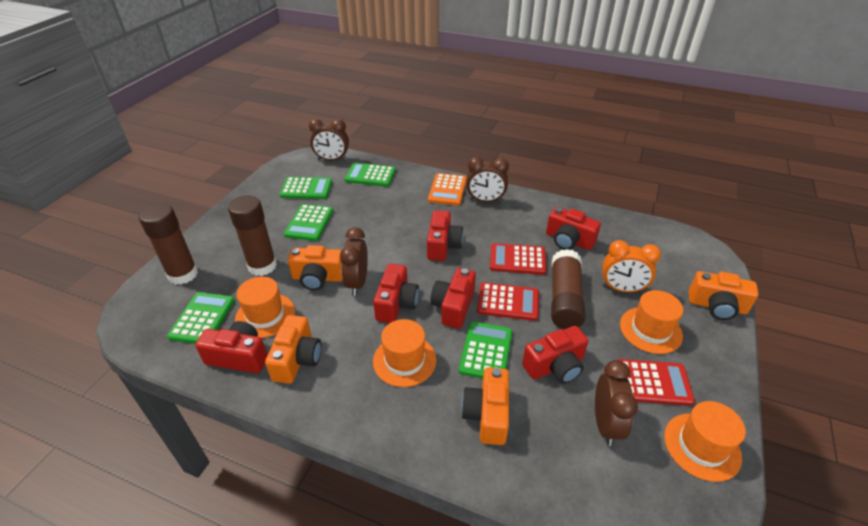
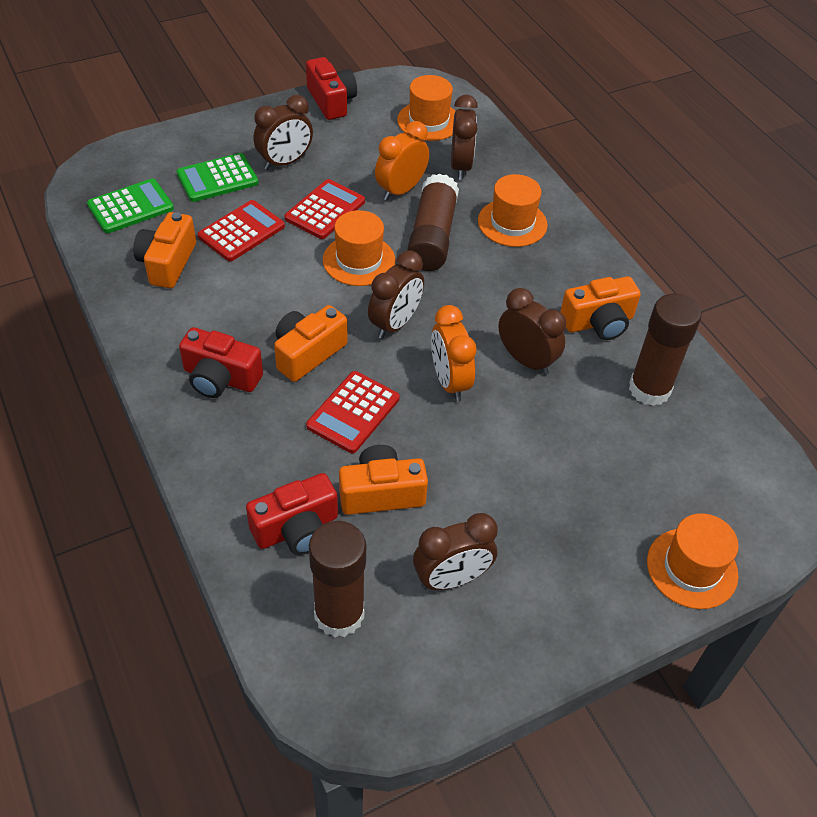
brown clock: 4 -> 5
green calculator: 5 -> 2
orange calculator: 1 -> 0
orange clock: 1 -> 2
red camera: 6 -> 3

